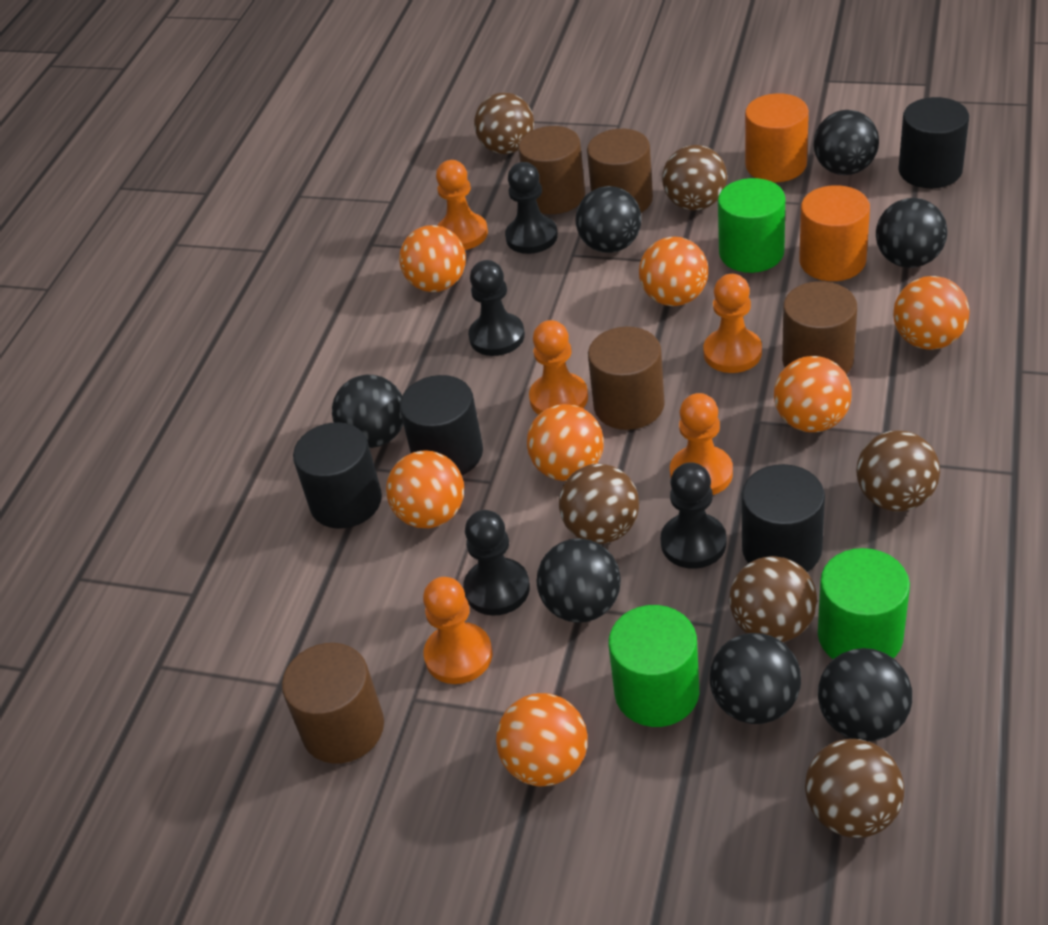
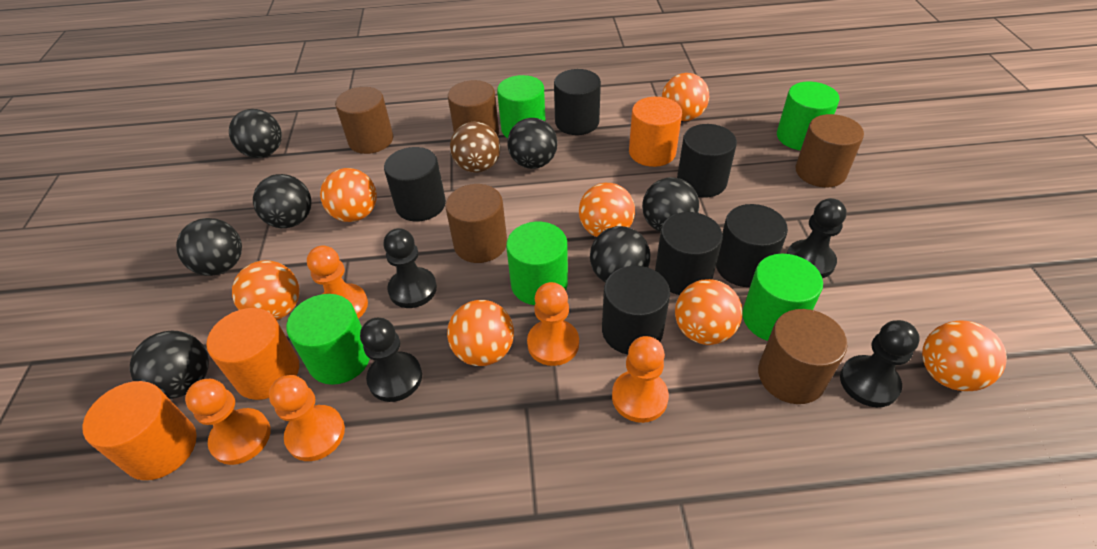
black cylinder: 4 -> 6
brown ball: 6 -> 1
green cylinder: 3 -> 5
orange cylinder: 2 -> 3

